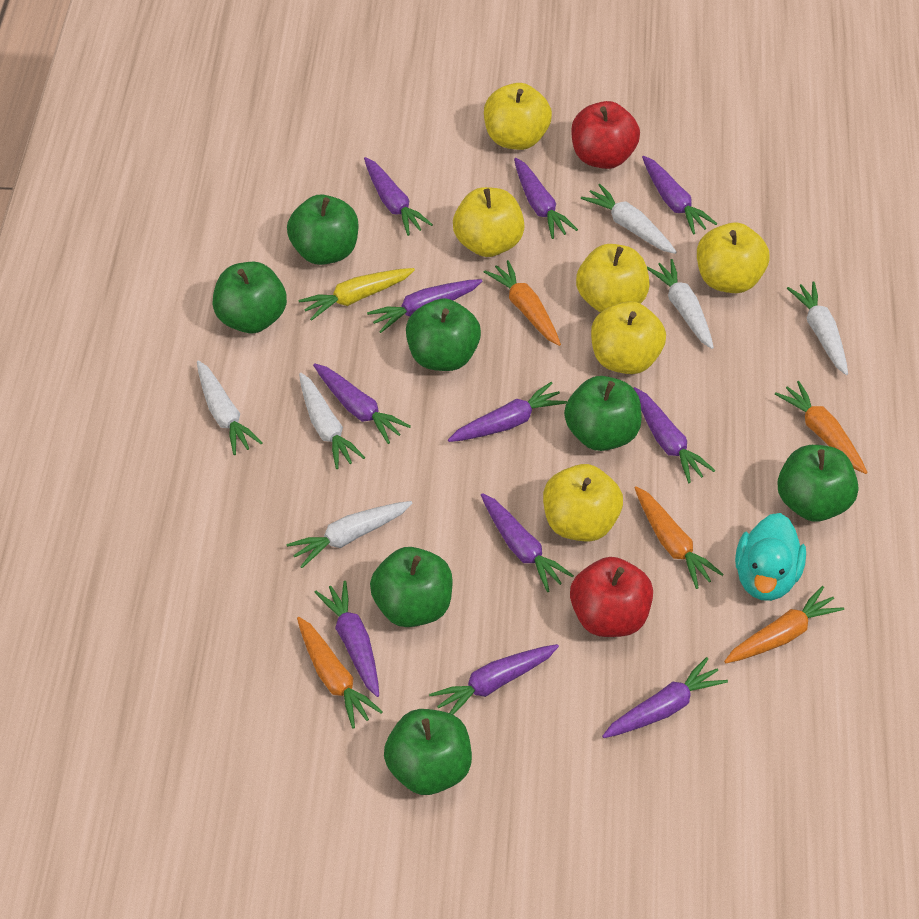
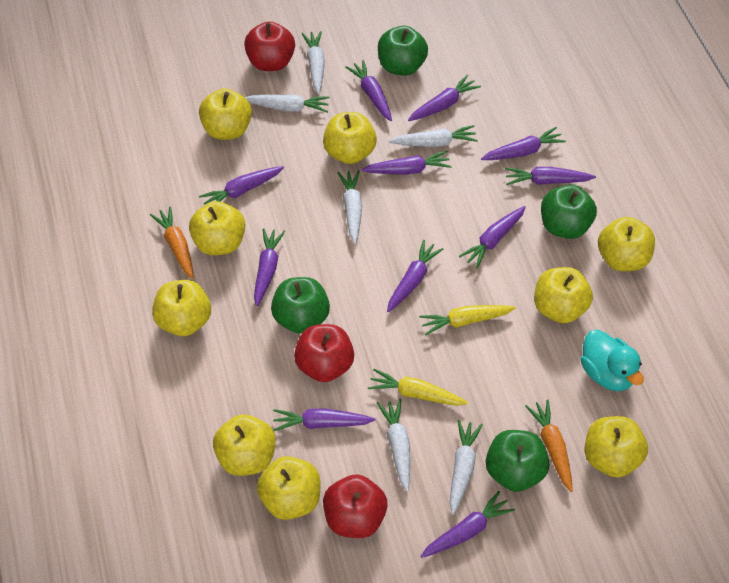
green apple: 7 -> 4
orange carrot: 5 -> 2
red apple: 2 -> 3
yellow apple: 6 -> 9
yellow carrot: 1 -> 2

